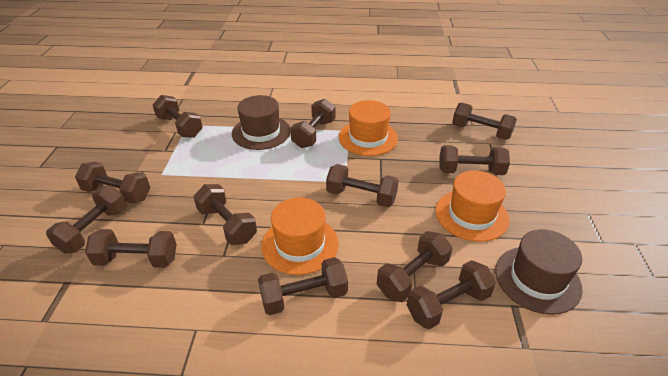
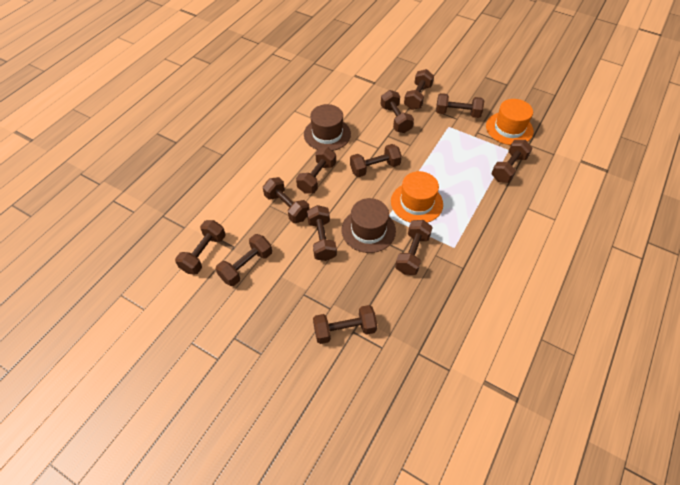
orange hat: 3 -> 2

